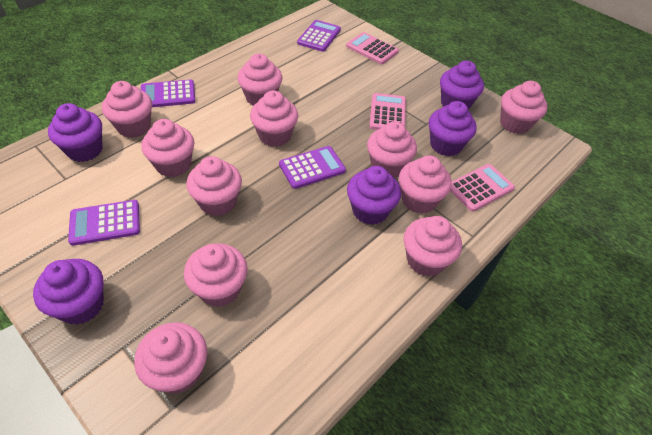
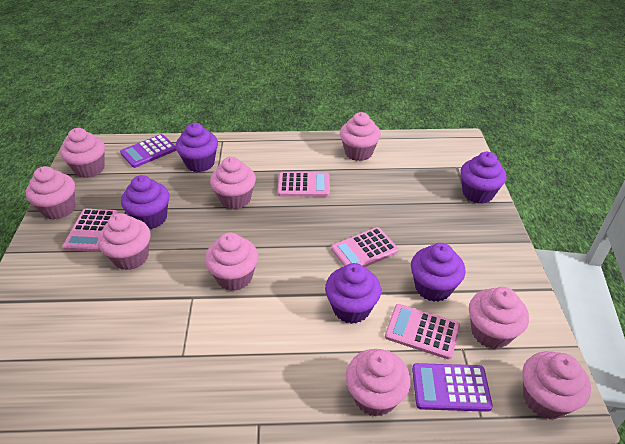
pink calculator: 3 -> 4
pink cupcake: 11 -> 9
purple calculator: 4 -> 2

